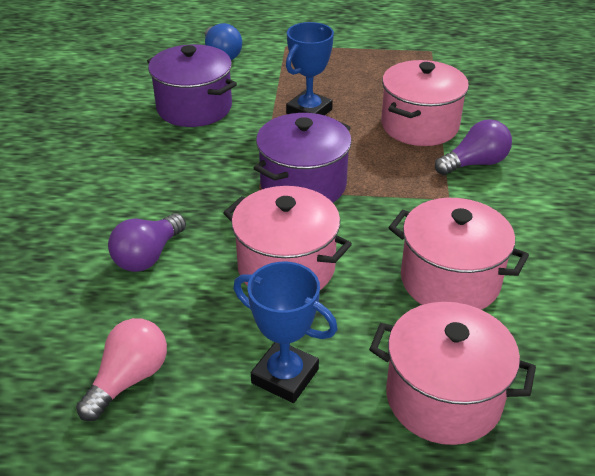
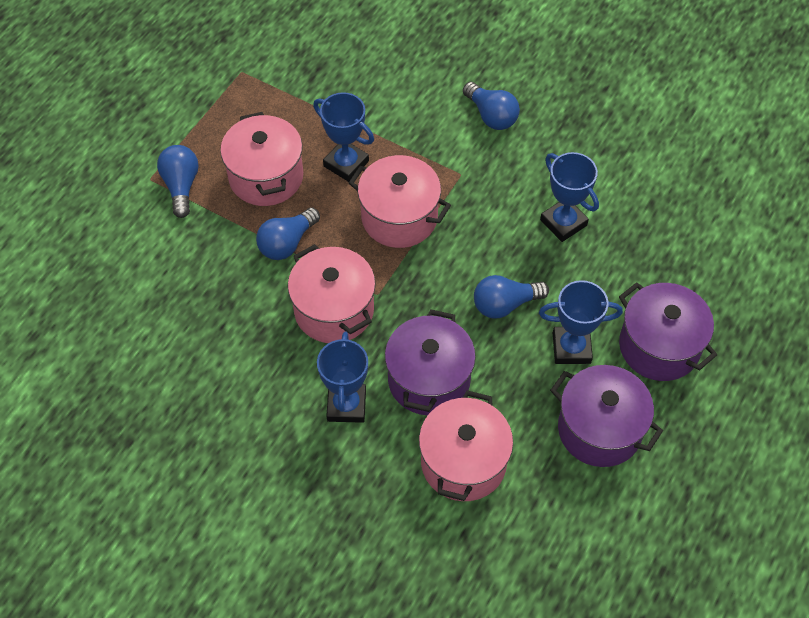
blue light bulb: 1 -> 4
blue trophy: 2 -> 4
pink light bulb: 1 -> 0
purple light bulb: 2 -> 0
purple pot: 2 -> 3

